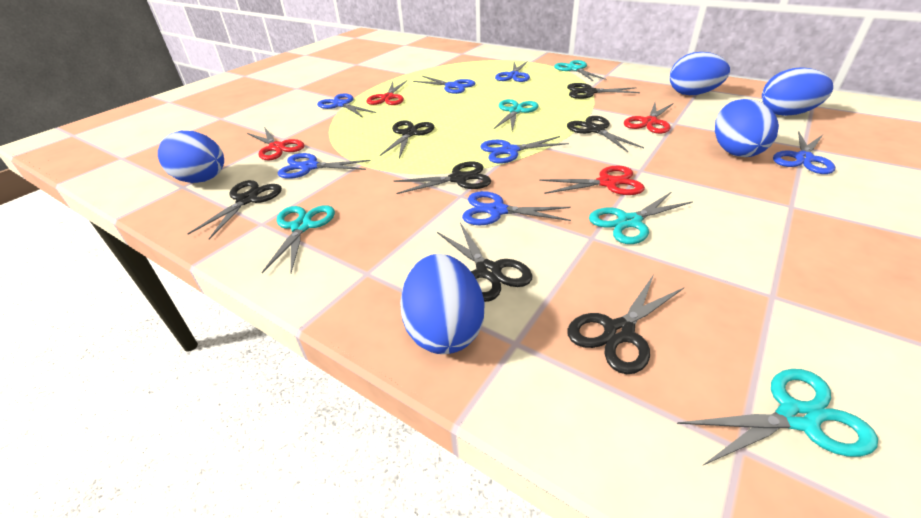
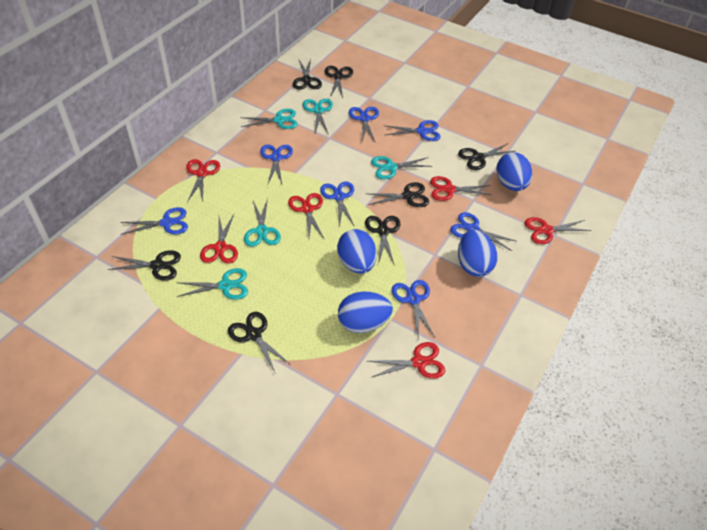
blue egg: 5 -> 4
red scissors: 4 -> 6

